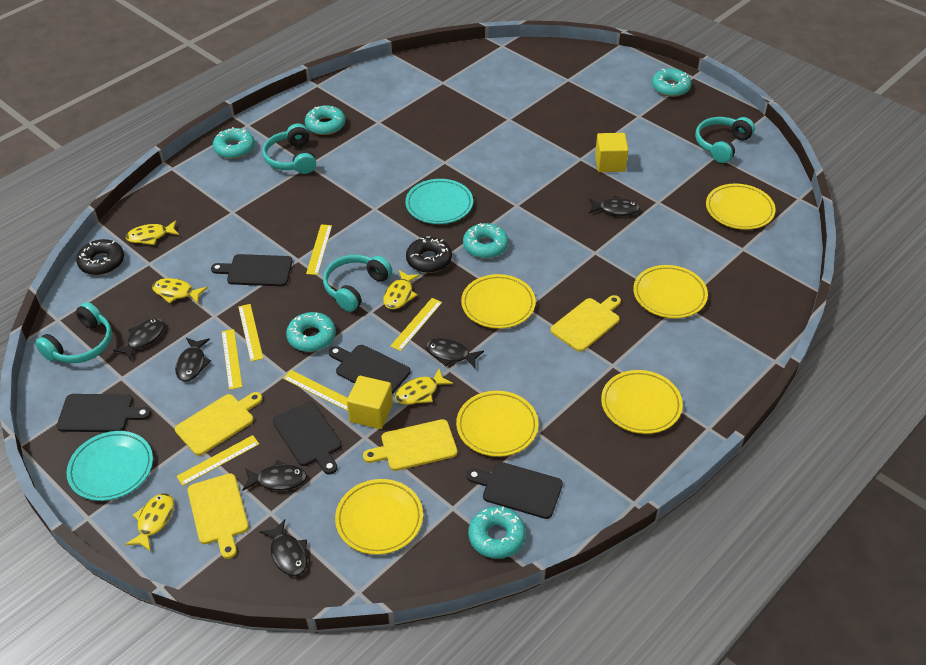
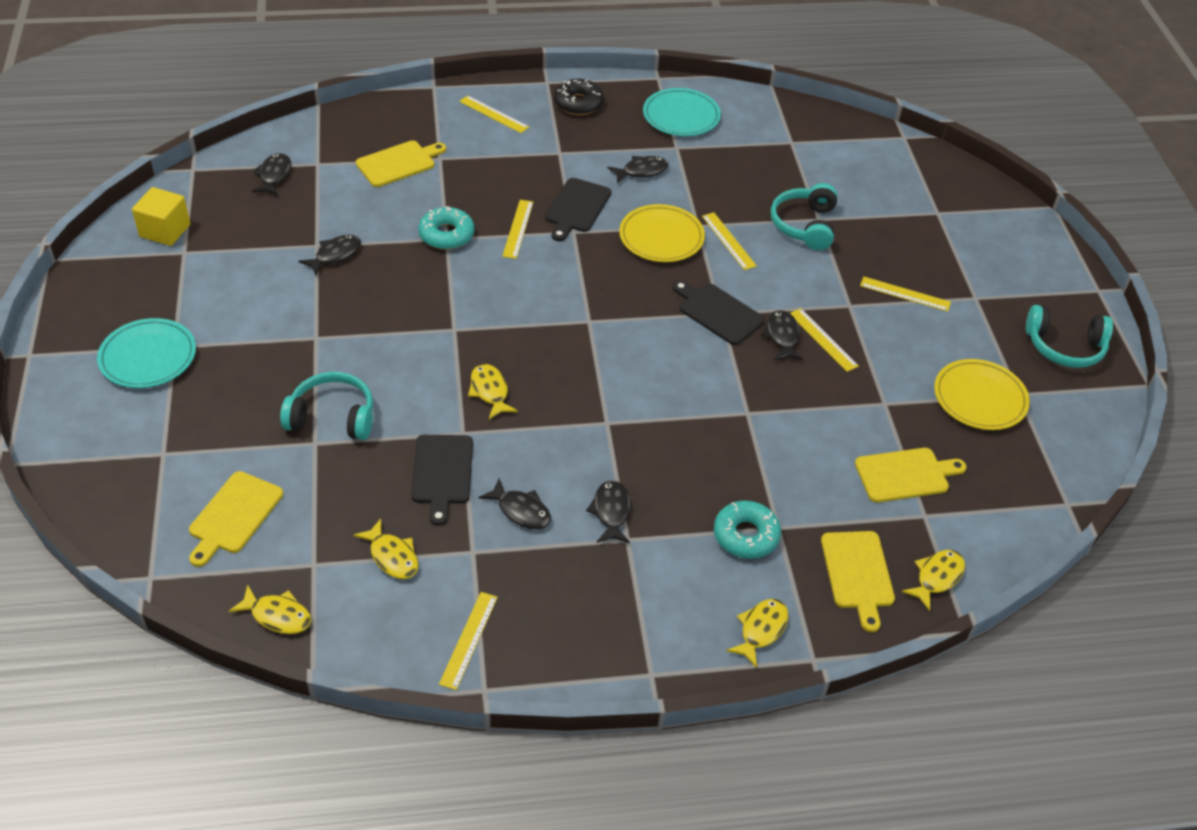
black cutting board: 5 -> 3
black donut: 2 -> 1
turquoise donut: 6 -> 2
turquoise headphones: 4 -> 3
yellow cube: 2 -> 1
yellow plate: 6 -> 2

